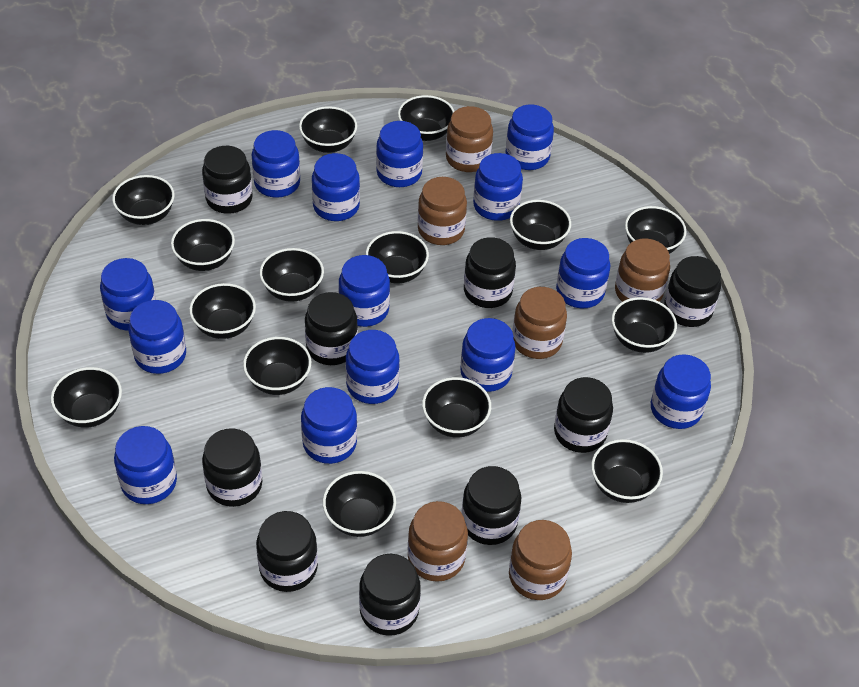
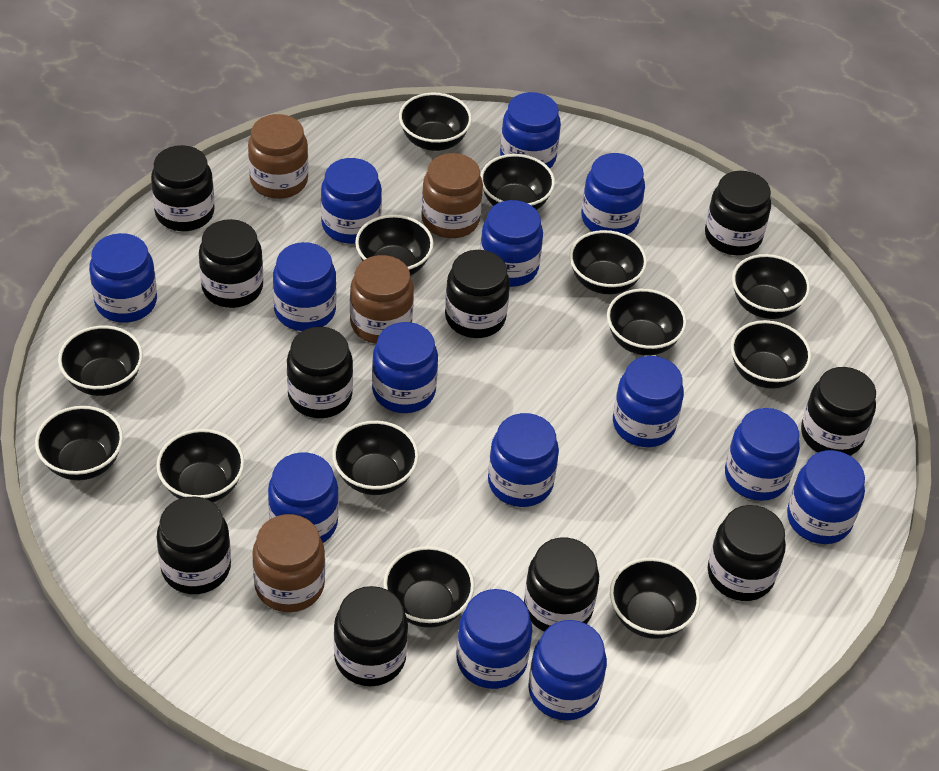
black bowl: 15 -> 13
black jar: 9 -> 10
brown jar: 6 -> 4

